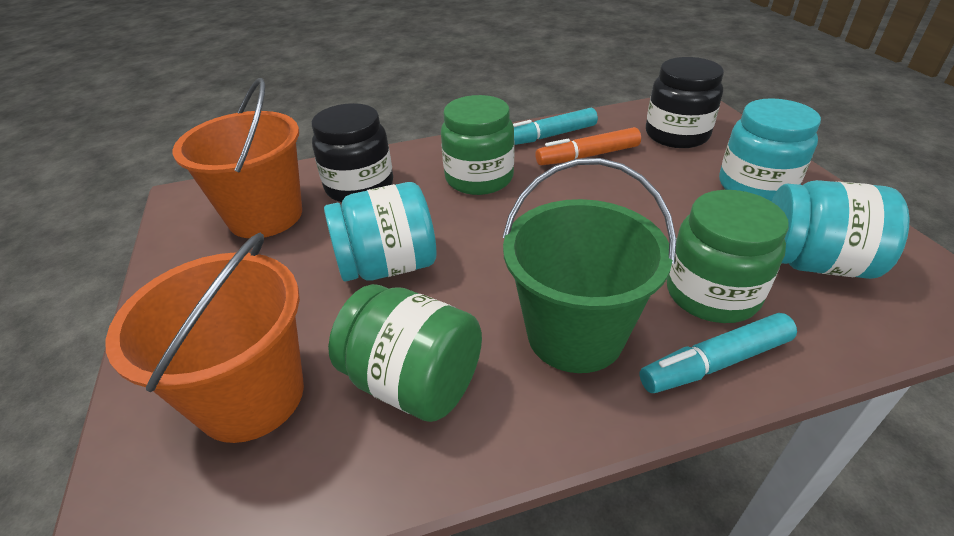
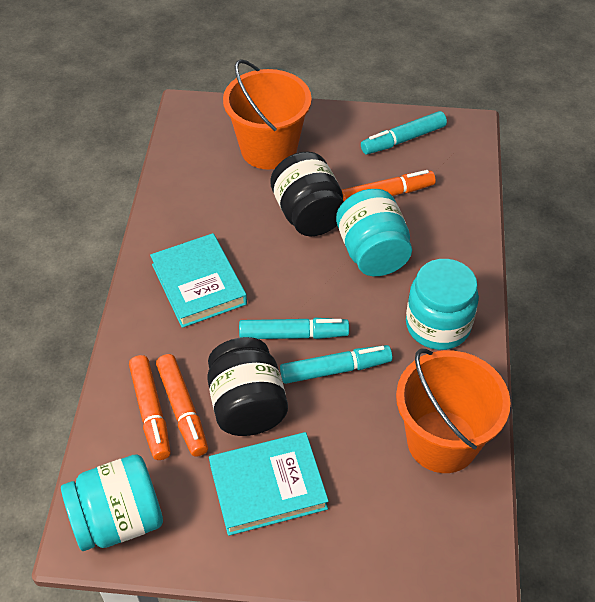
green bucket: 1 -> 0
green jar: 3 -> 0
orange marker: 1 -> 3
turquoise book: 0 -> 2
turquoise marker: 2 -> 3

